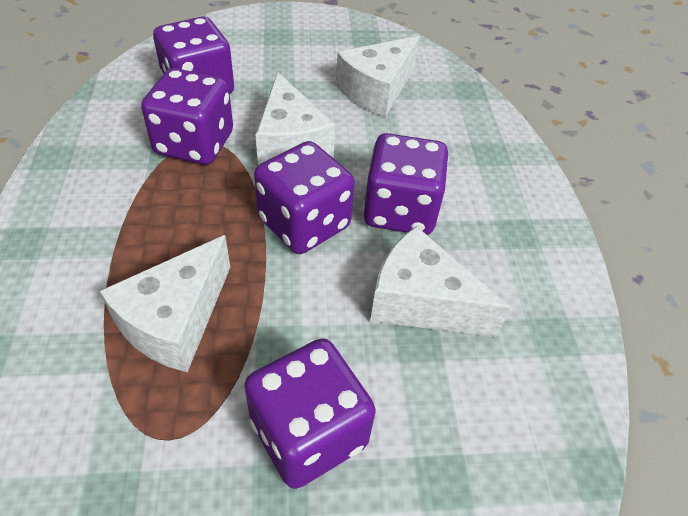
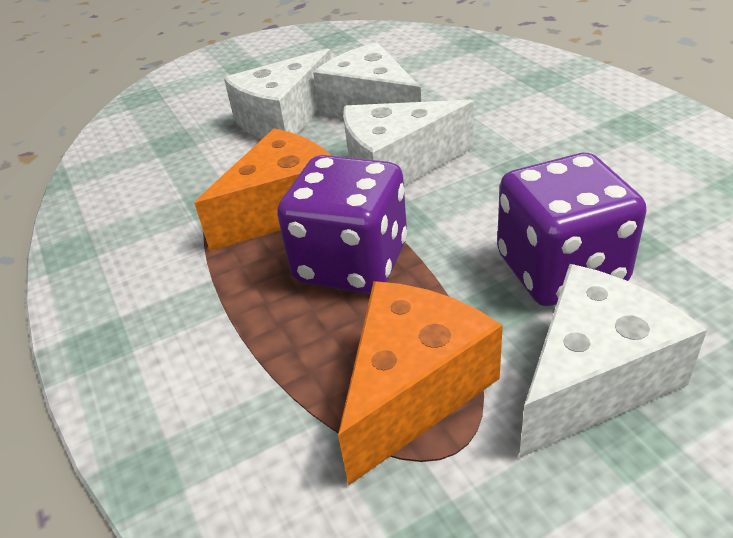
orange cheese: 0 -> 2
purple dice: 5 -> 2

